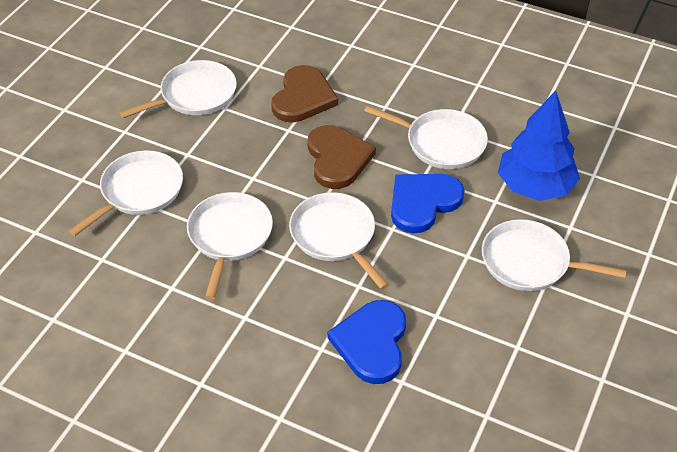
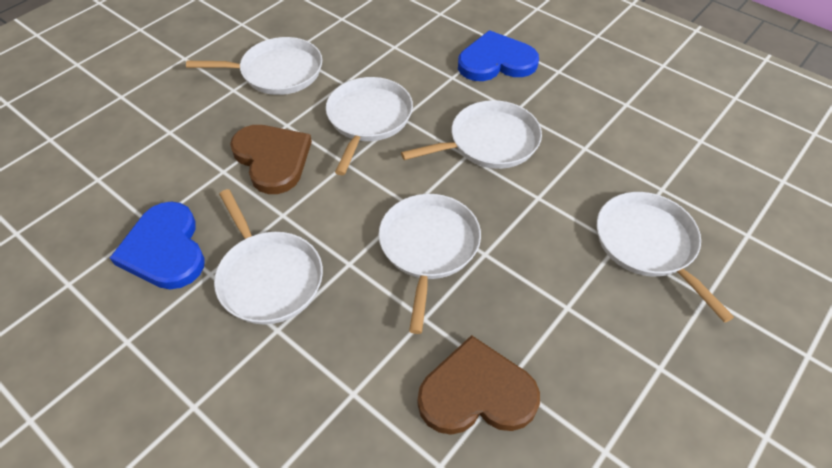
blue tree: 1 -> 0

